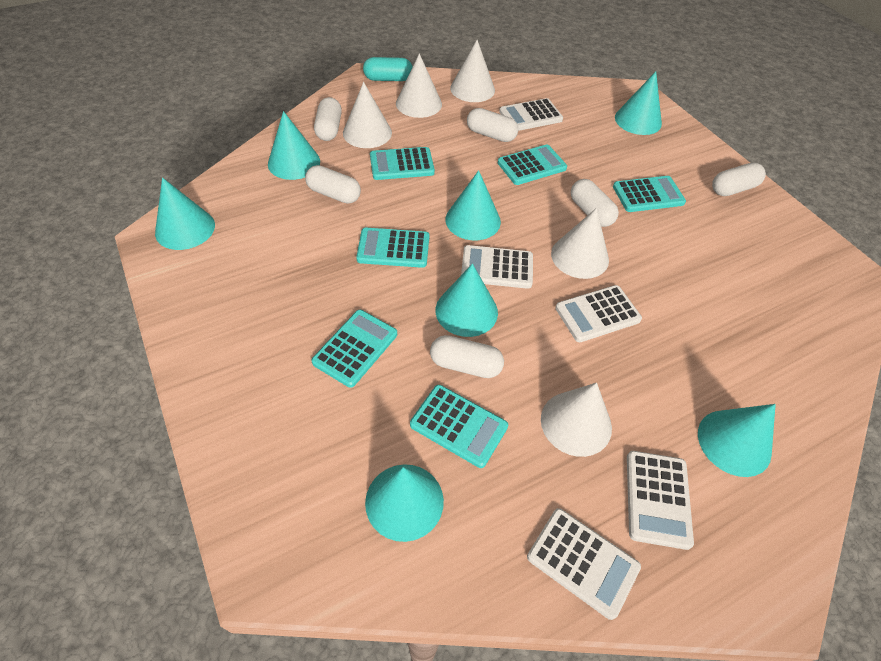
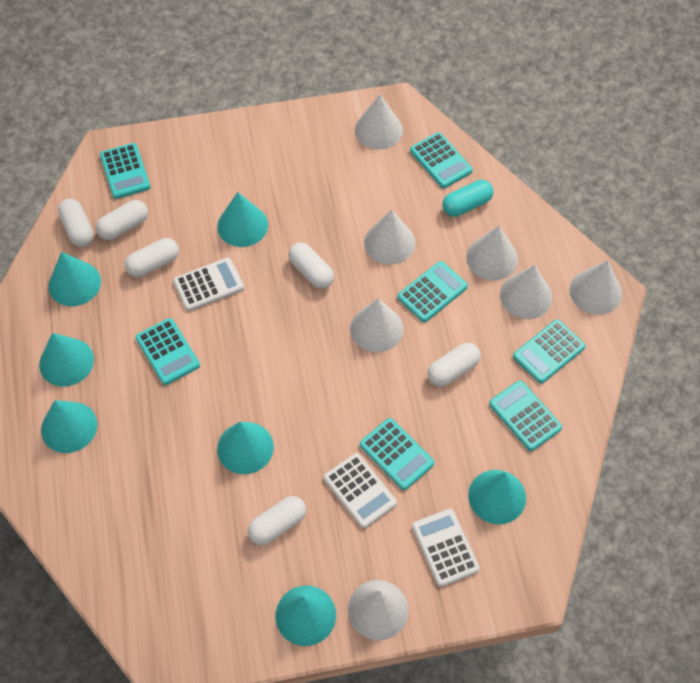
turquoise calculator: 6 -> 7
white calculator: 5 -> 3
white cone: 5 -> 7

